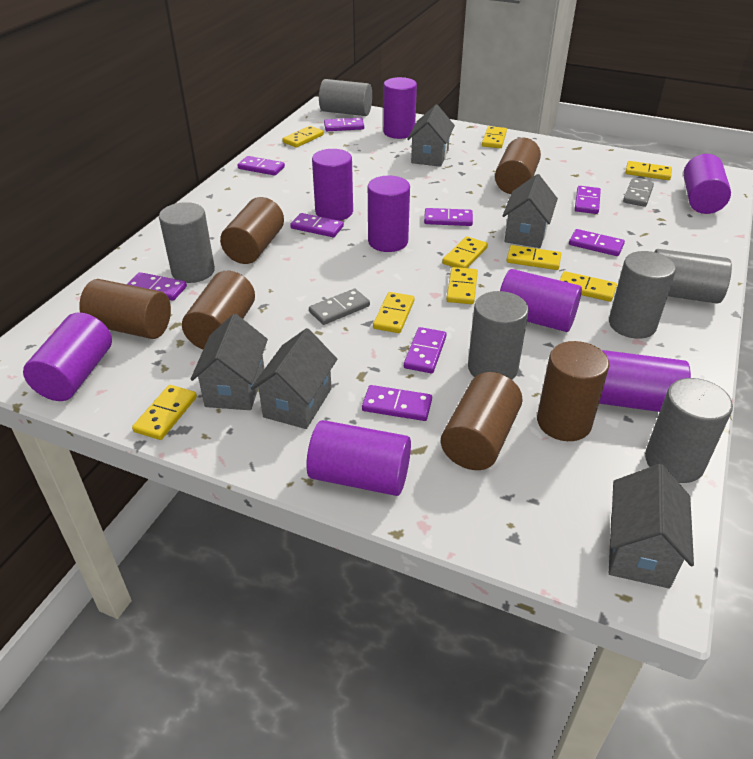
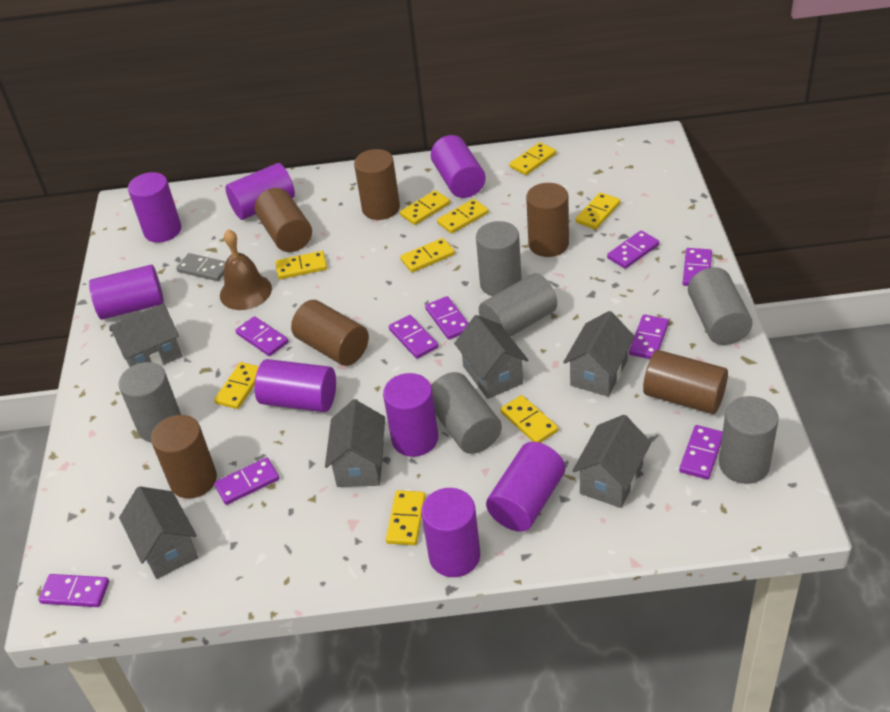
brown bell: 0 -> 1
grey domino: 2 -> 1
grey house: 5 -> 6

